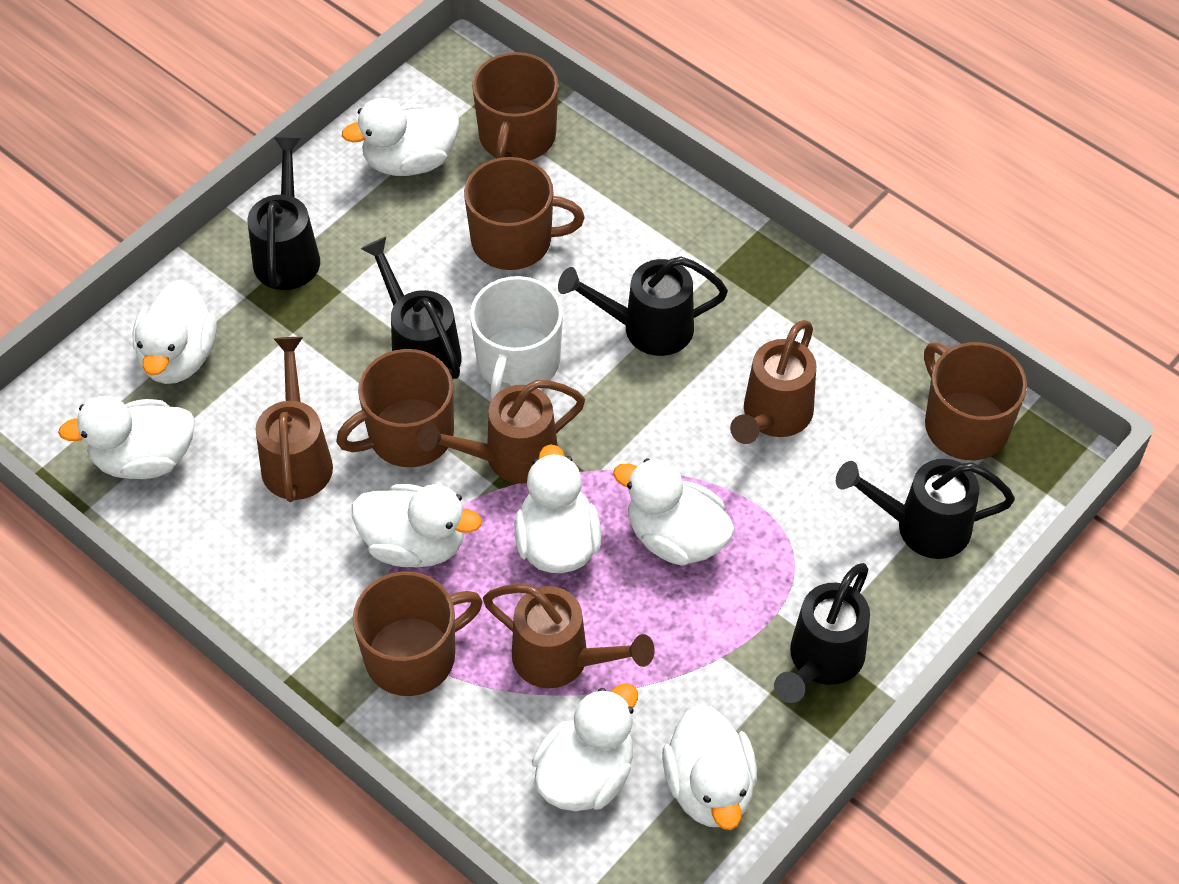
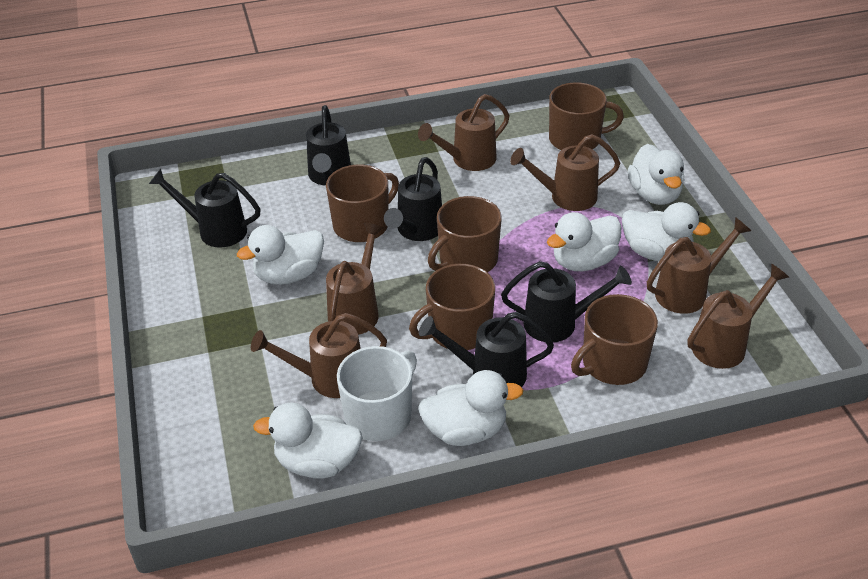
brown watering can: 4 -> 6
white duck: 8 -> 6

